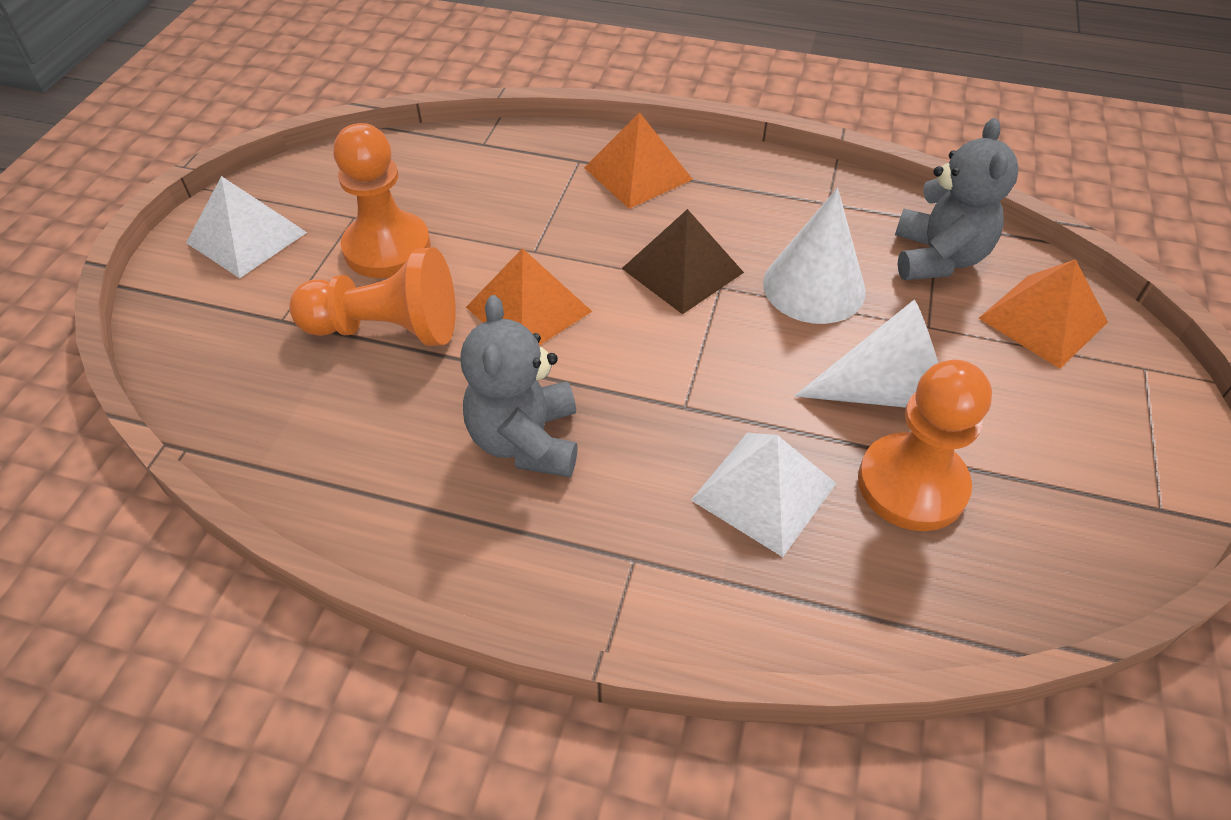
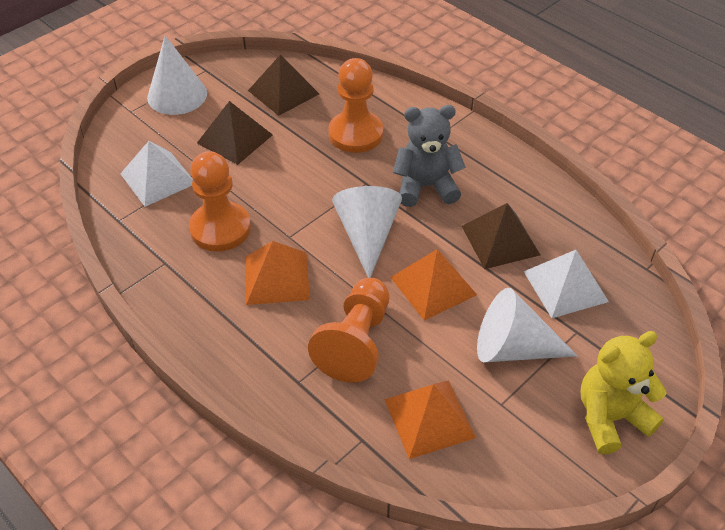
brown pyramid: 1 -> 3
grey teddy bear: 2 -> 1
white cone: 2 -> 3
yellow teddy bear: 0 -> 1

